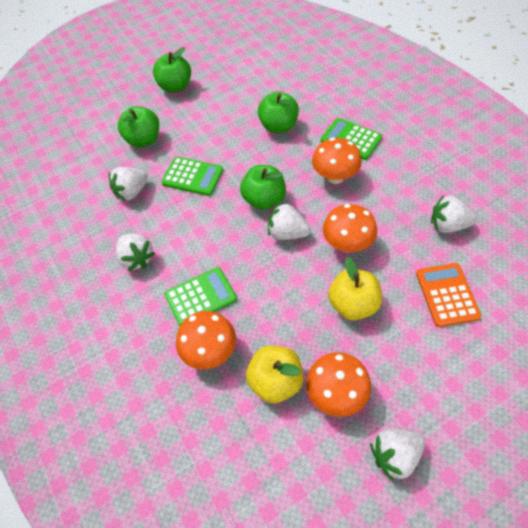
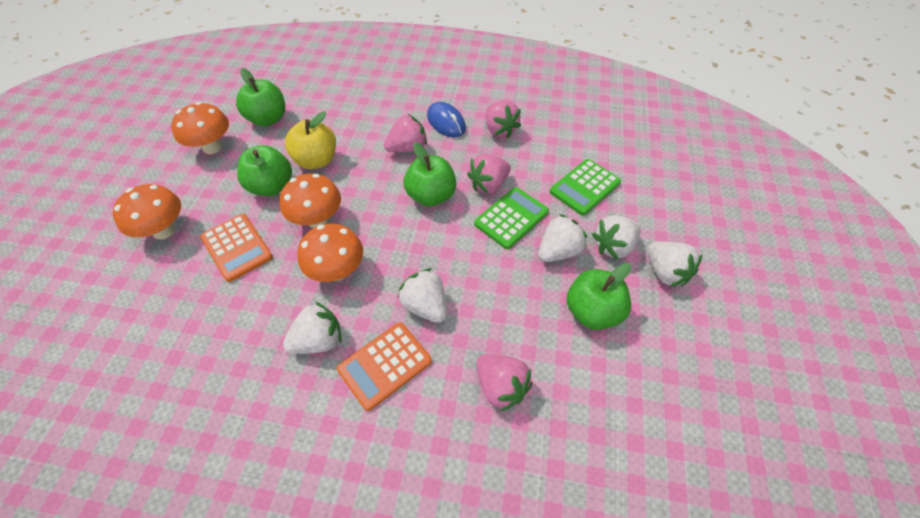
blue mouse: 0 -> 1
green calculator: 3 -> 2
orange calculator: 1 -> 2
pink strawberry: 0 -> 4
yellow apple: 2 -> 1

